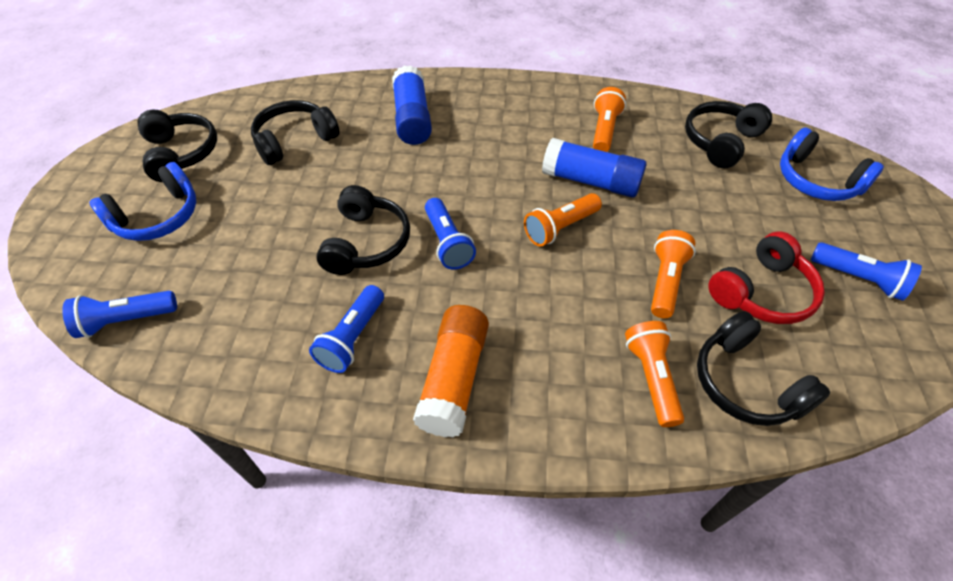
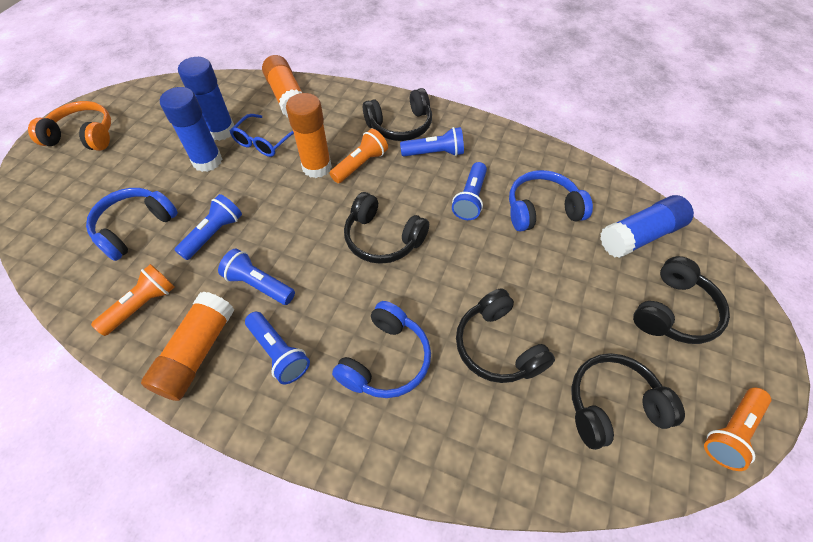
blue flashlight: 4 -> 5
blue glasses: 0 -> 1
blue glue stick: 2 -> 3
blue headphones: 2 -> 3
orange flashlight: 4 -> 3
orange glue stick: 1 -> 3
orange headphones: 0 -> 1
red headphones: 1 -> 0

